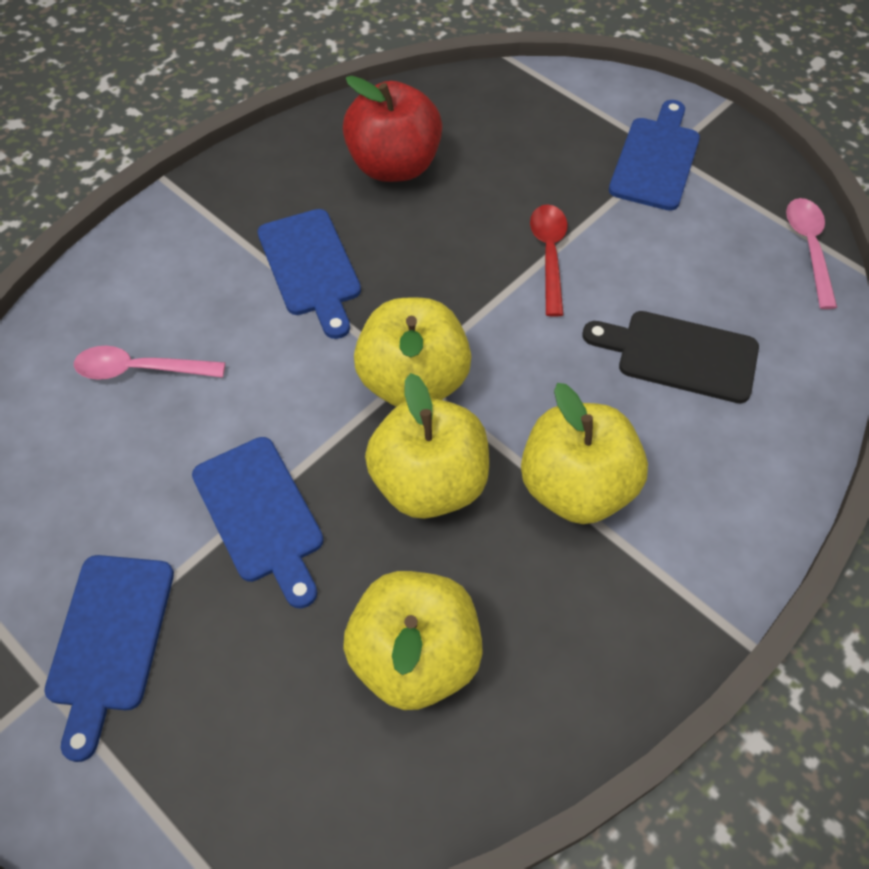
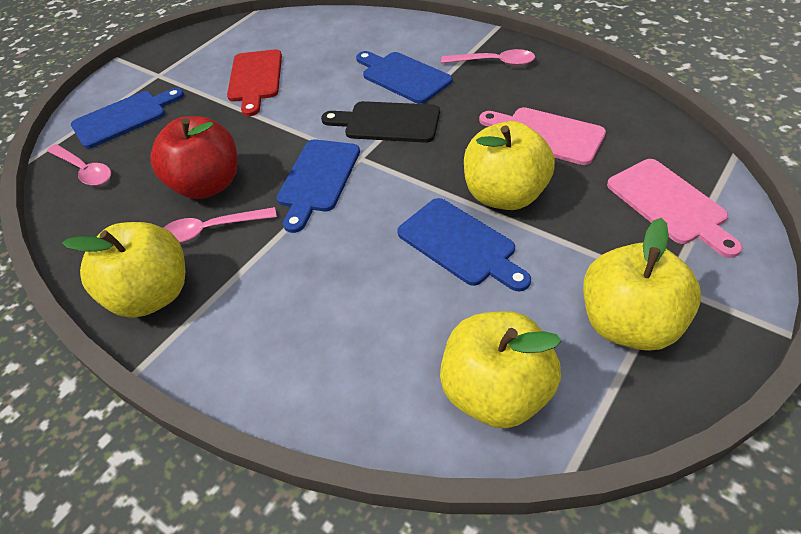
pink cutting board: 0 -> 2
pink spoon: 2 -> 3
red cutting board: 0 -> 1
red spoon: 1 -> 0

